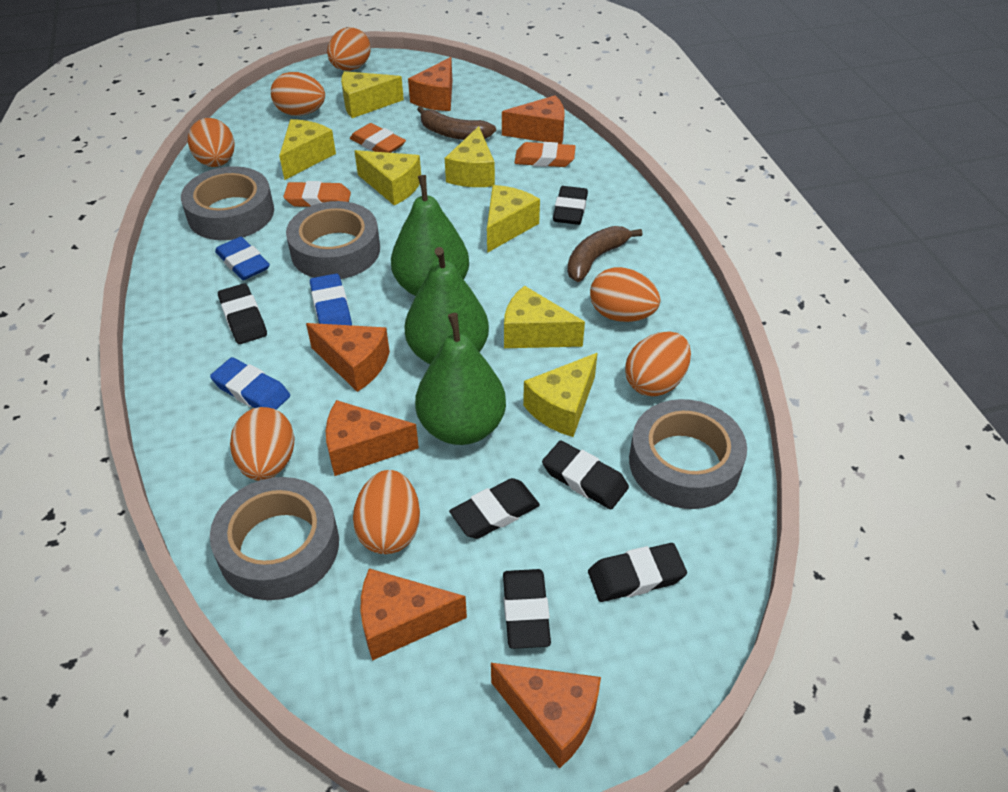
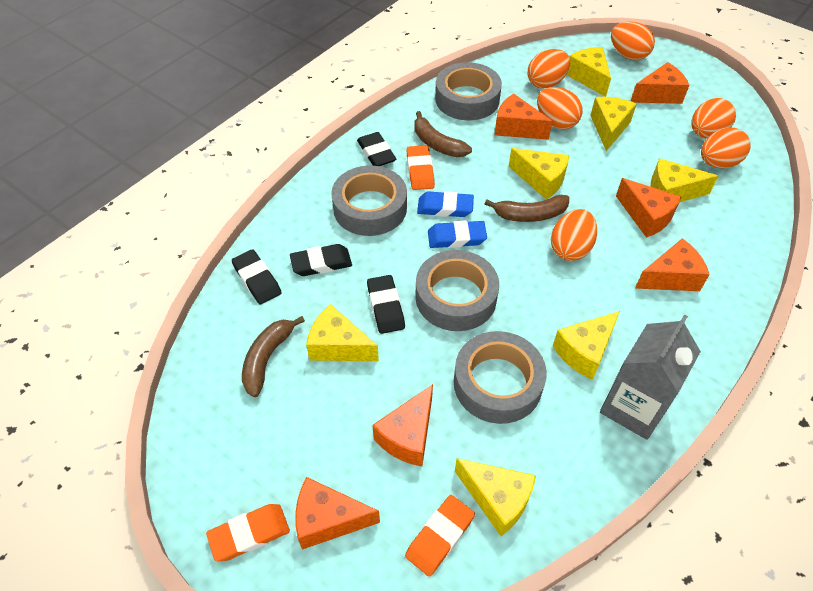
black eraser: 6 -> 4
blue eraser: 3 -> 2
brown banana: 2 -> 3
green pear: 3 -> 0
grey carton: 0 -> 1
orange egg: 7 -> 6

